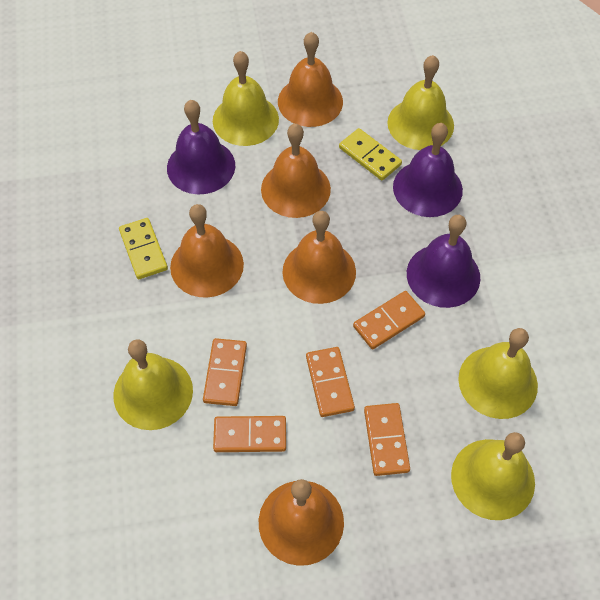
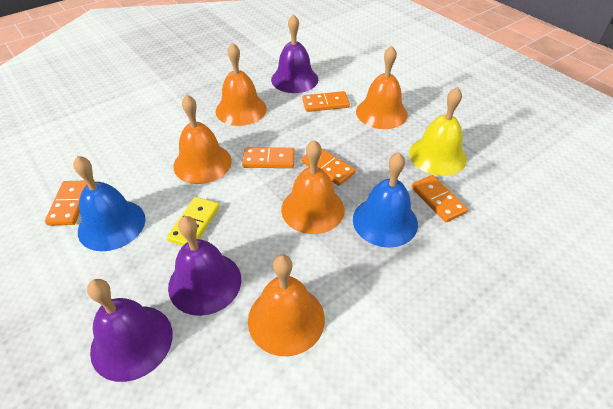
blue bell: 0 -> 2
yellow bell: 5 -> 1
yellow domino: 2 -> 1

